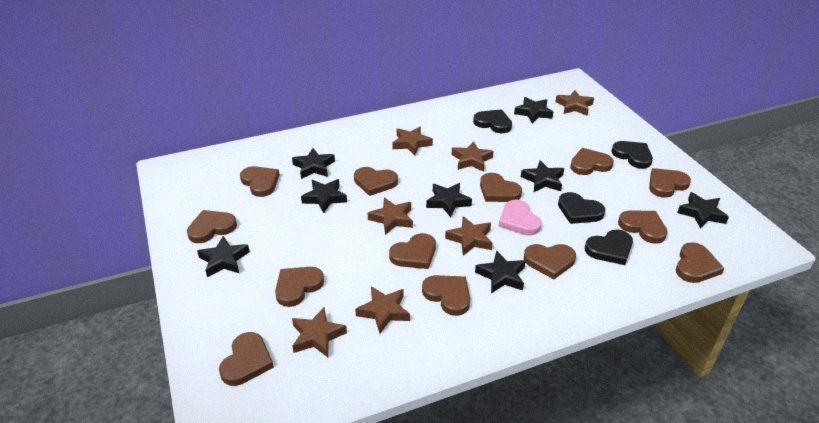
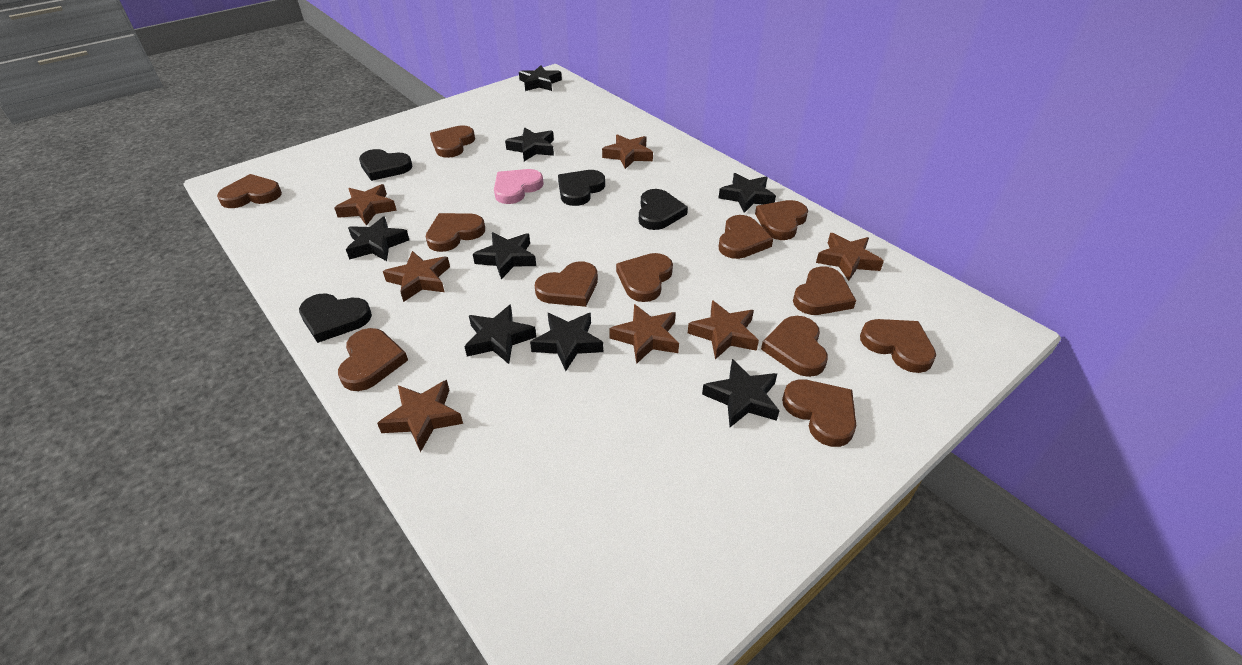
brown heart: 13 -> 12

